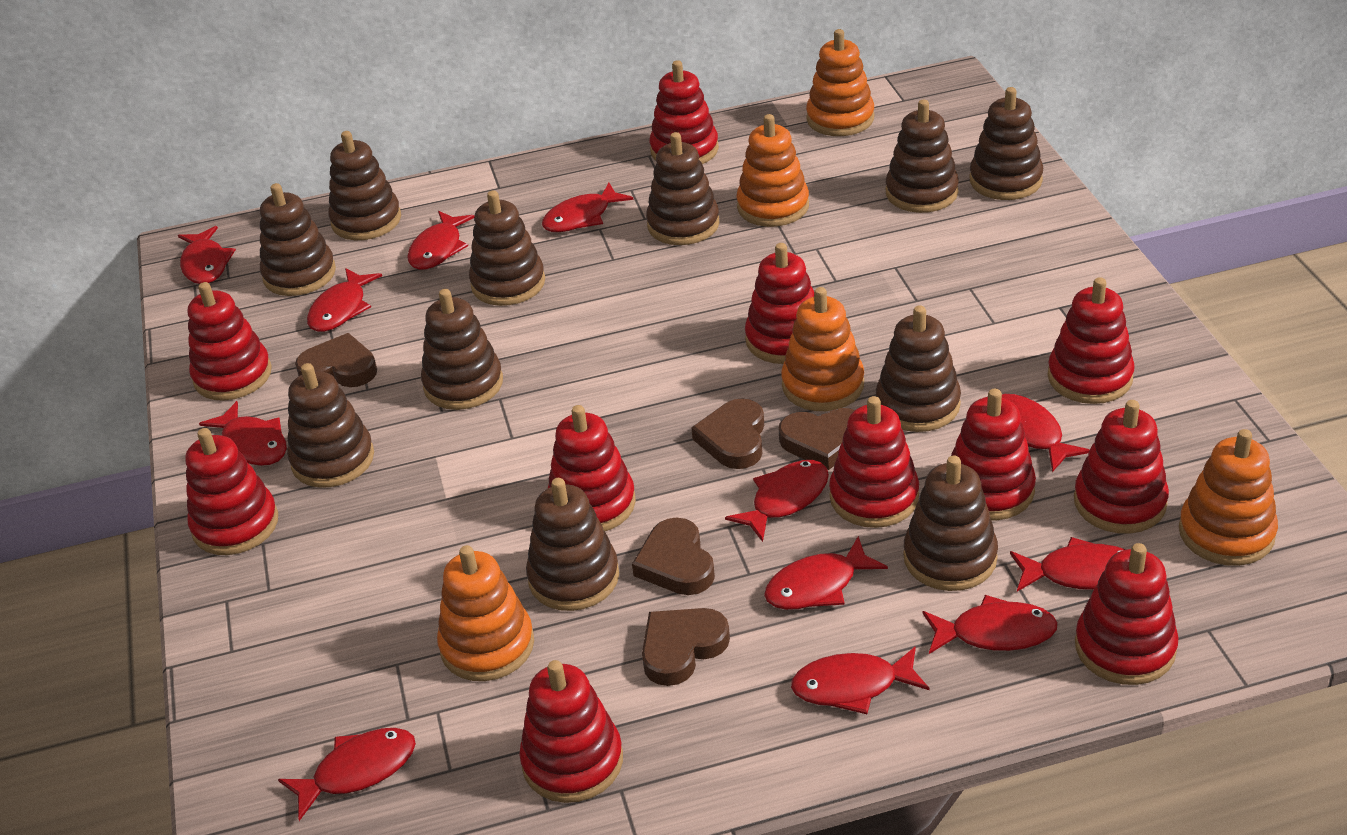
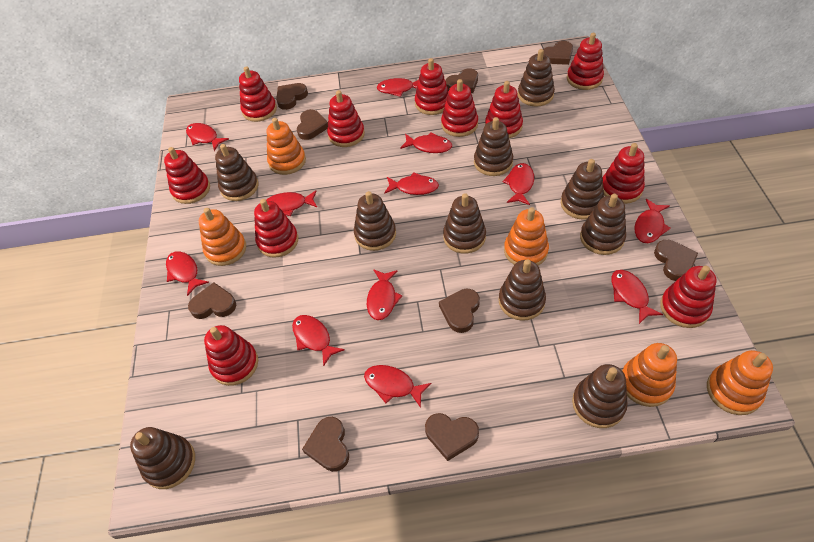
brown heart: 5 -> 9
brown stacking toy: 11 -> 10

